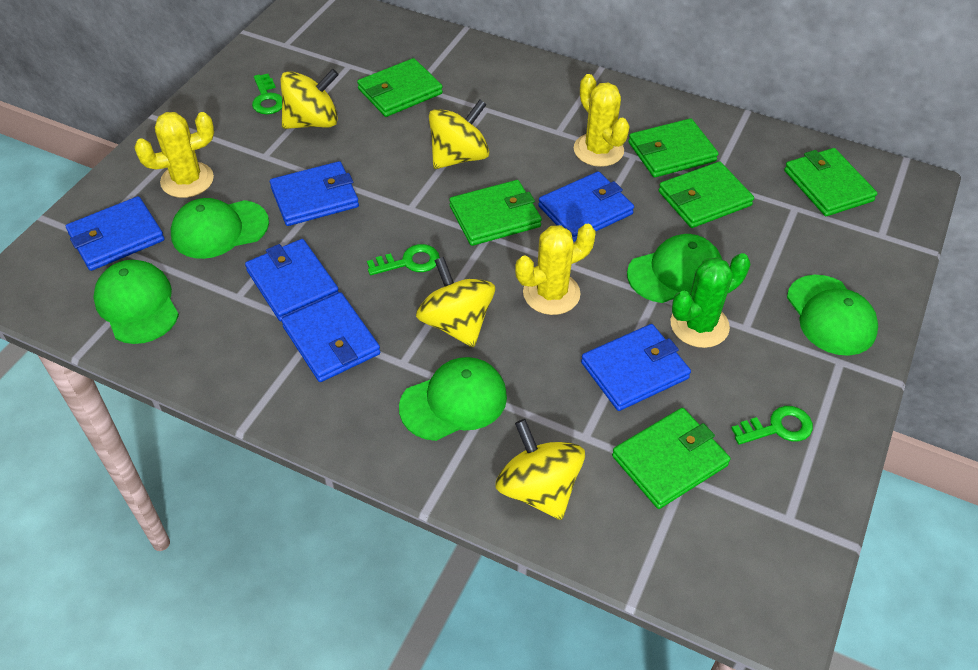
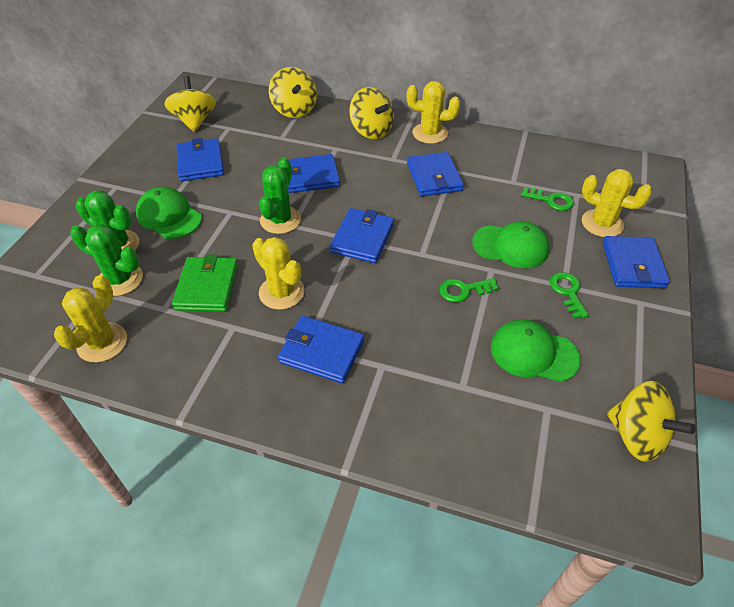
green cactus: 1 -> 3
green cap: 5 -> 3
green wallet: 6 -> 1
yellow cactus: 3 -> 4

